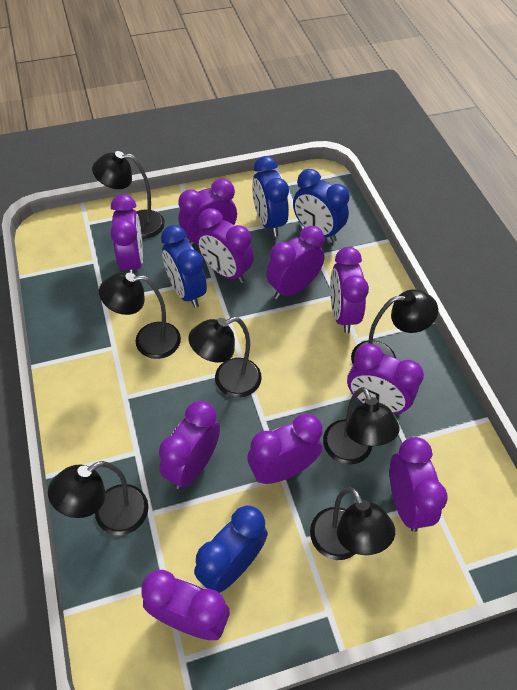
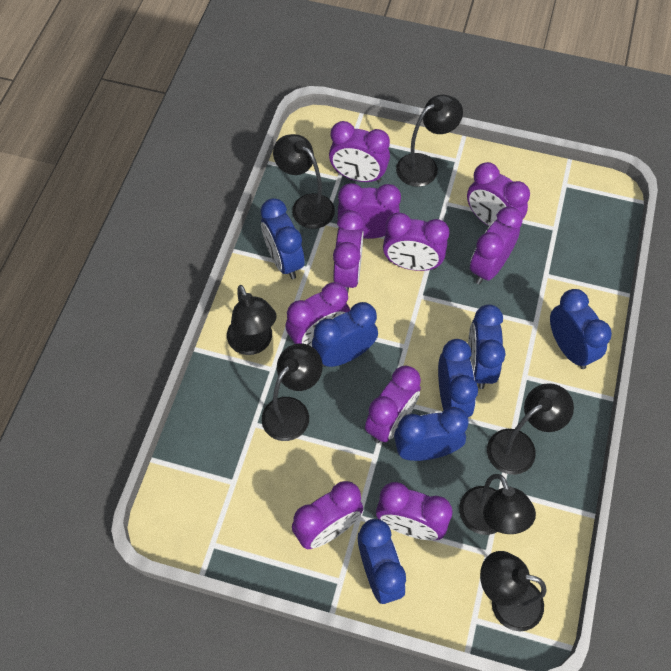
blue clock: 4 -> 7

